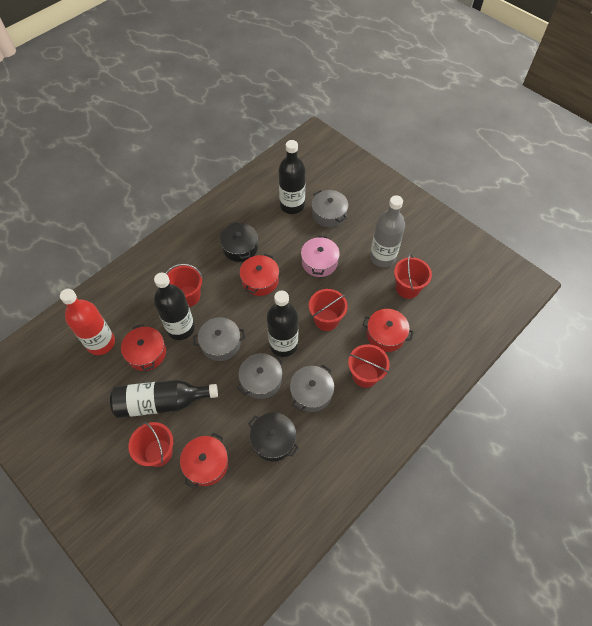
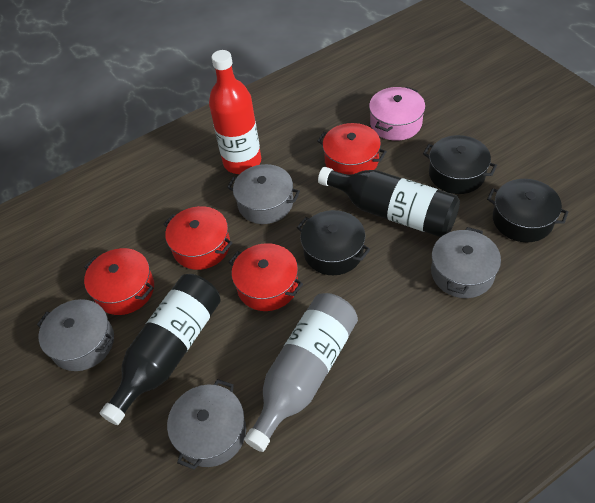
black bottle: 4 -> 2
black pot: 2 -> 3
red bucket: 5 -> 0

